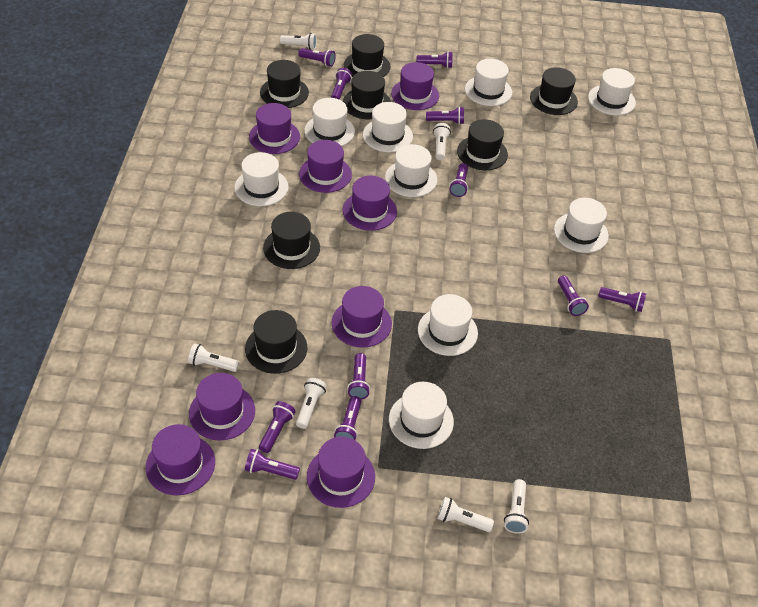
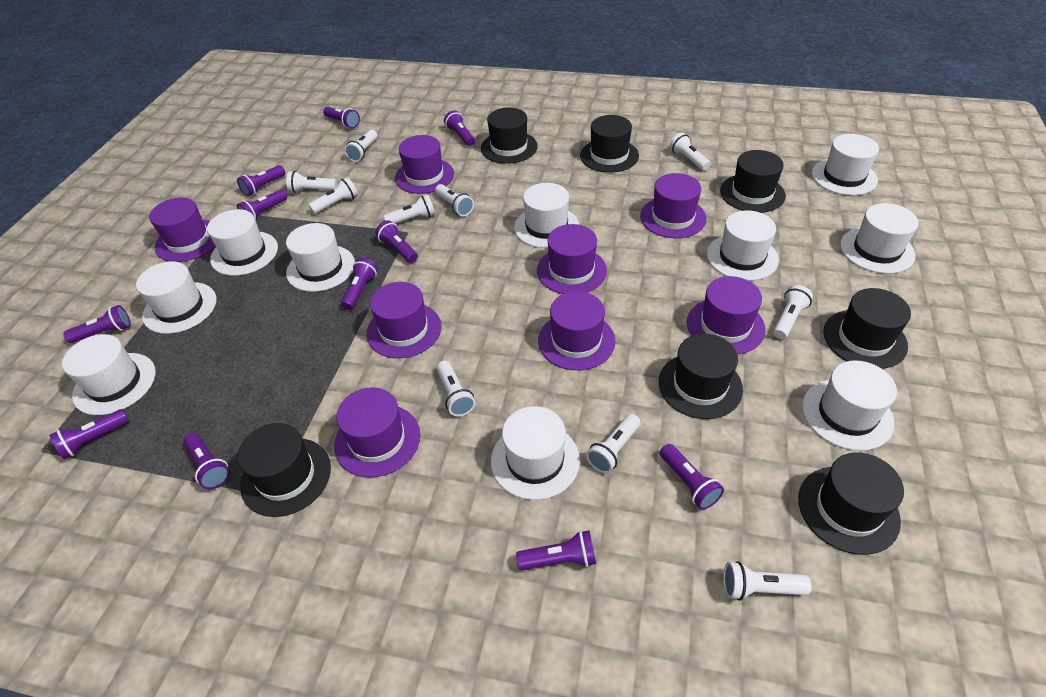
white flashlight: 6 -> 10
white hat: 9 -> 10

